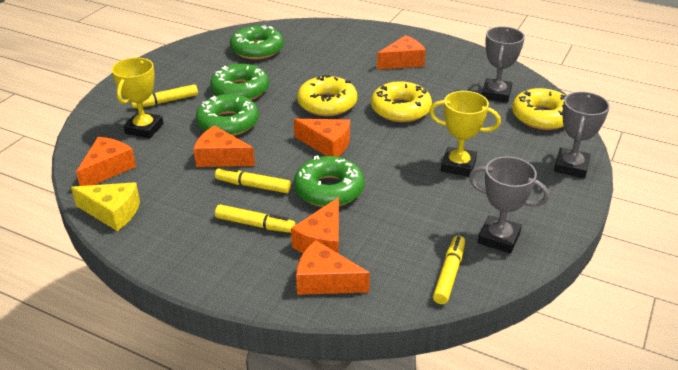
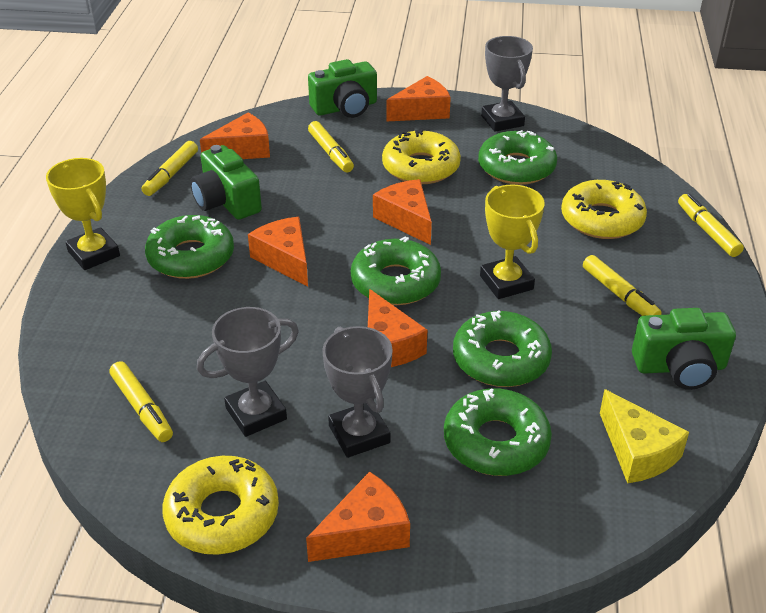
green camera: 0 -> 3
green donut: 4 -> 5
yellow marker: 4 -> 5

